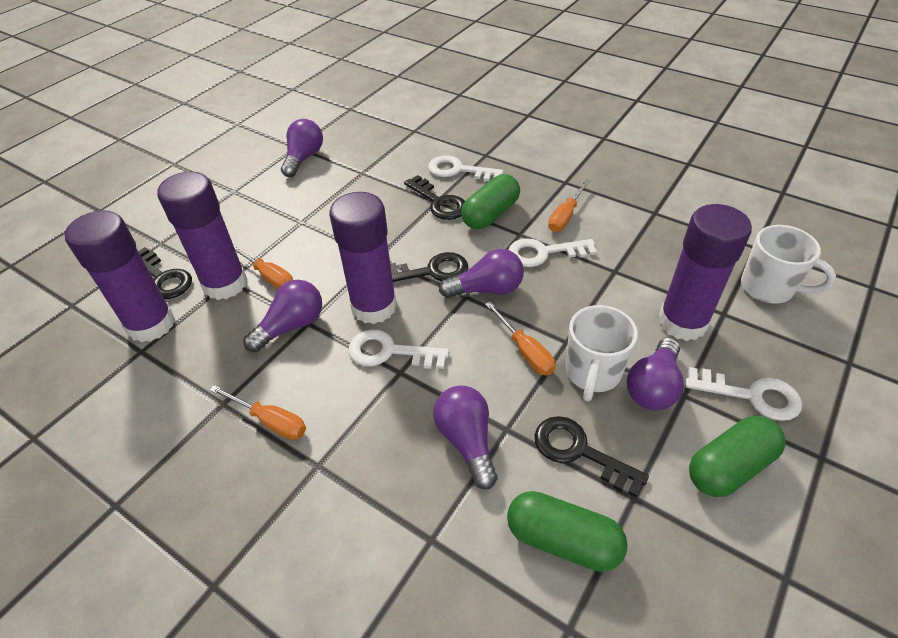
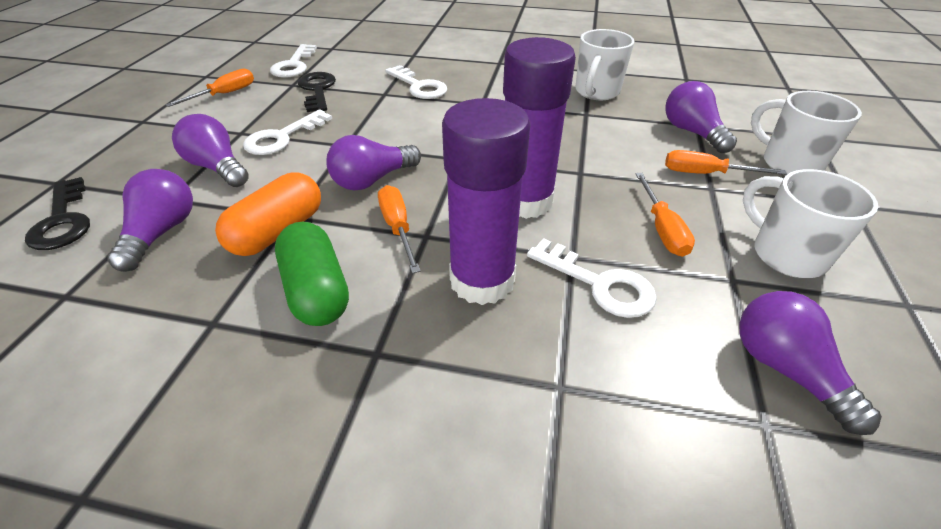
black key: 4 -> 2
green capsule: 3 -> 1
orange capsule: 0 -> 1
purple glue stick: 4 -> 2
white mug: 2 -> 3

